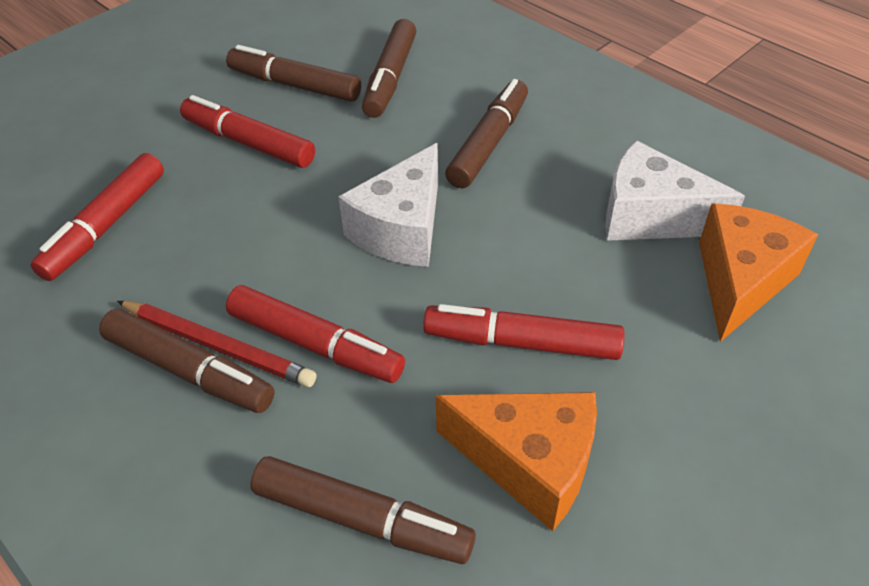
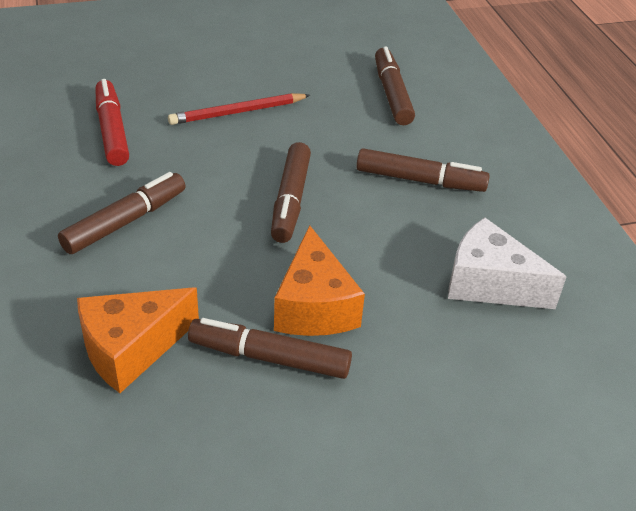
red marker: 4 -> 1
white cheese: 2 -> 1

